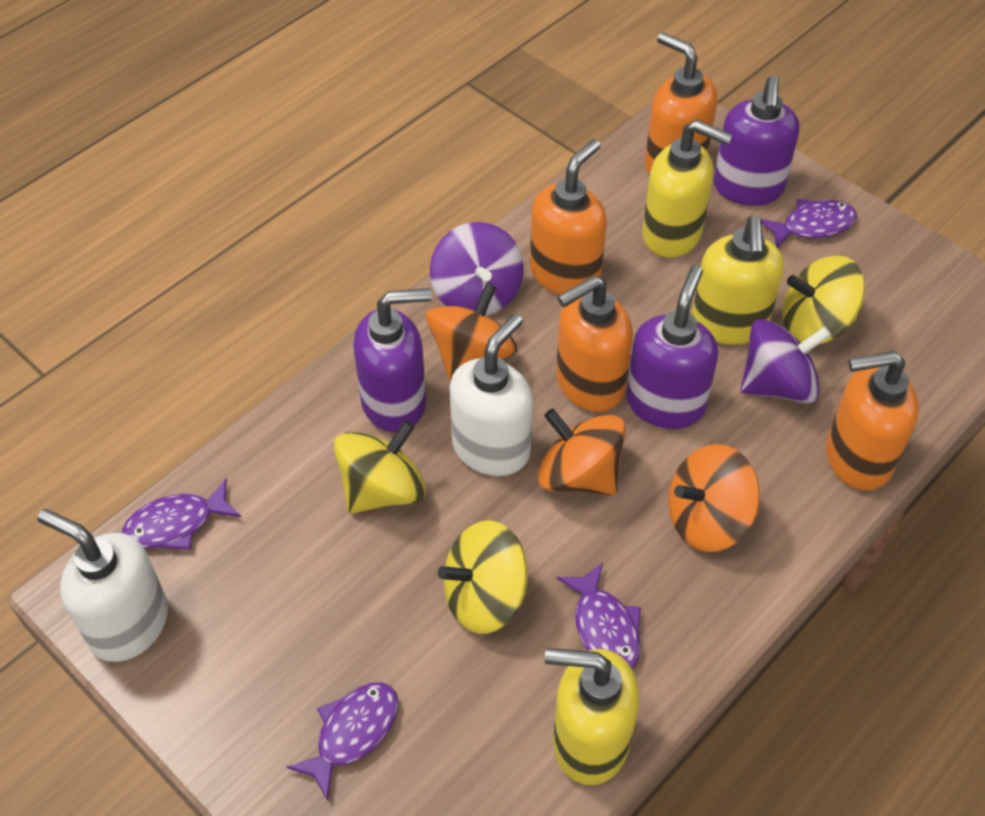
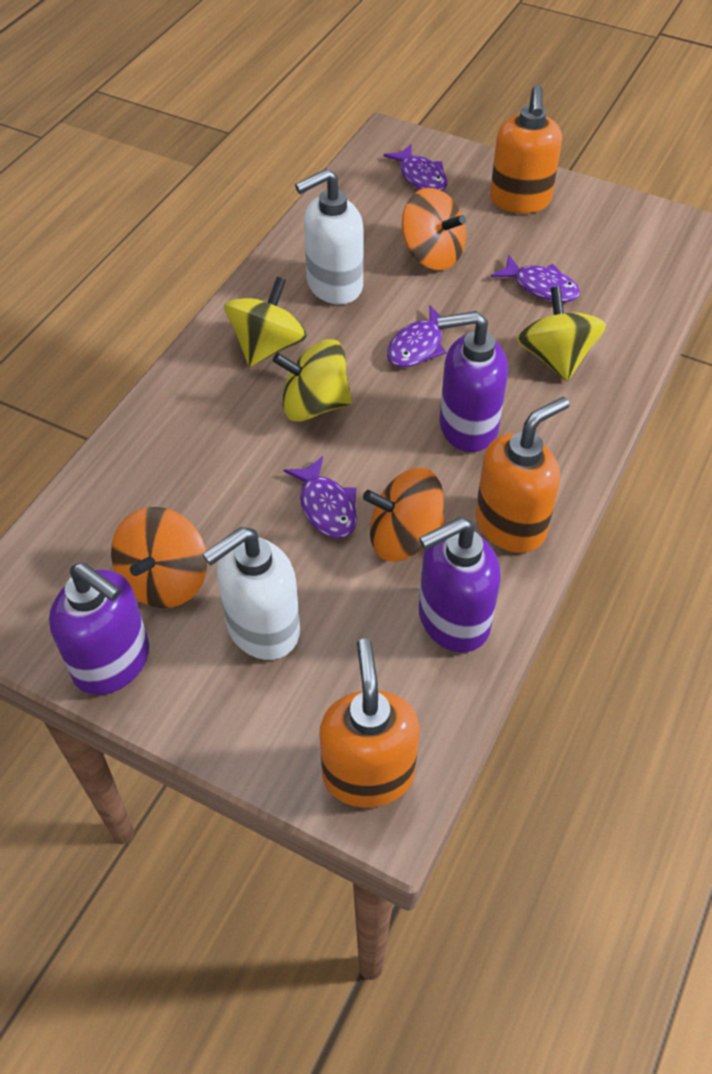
orange soap dispenser: 4 -> 3
purple spinning top: 2 -> 0
yellow soap dispenser: 3 -> 0

